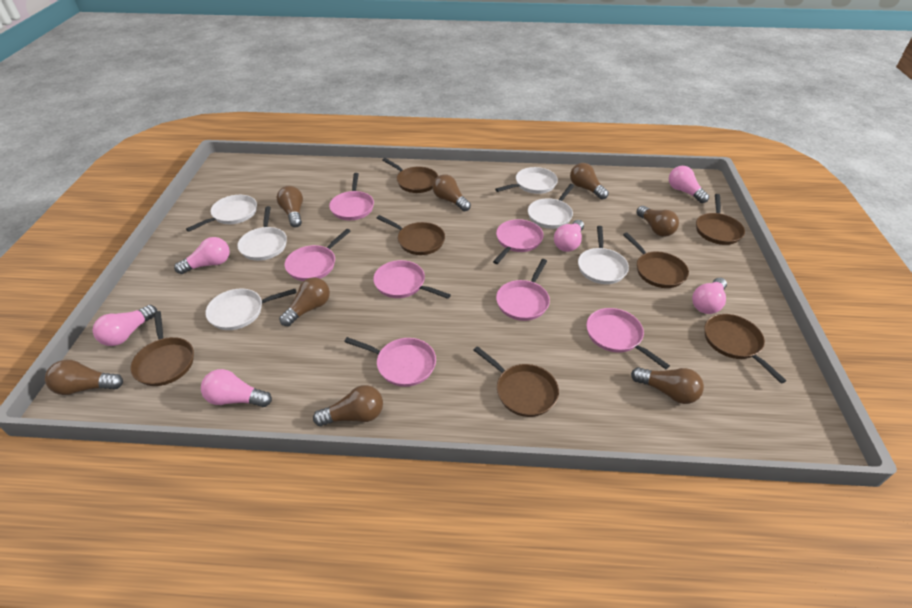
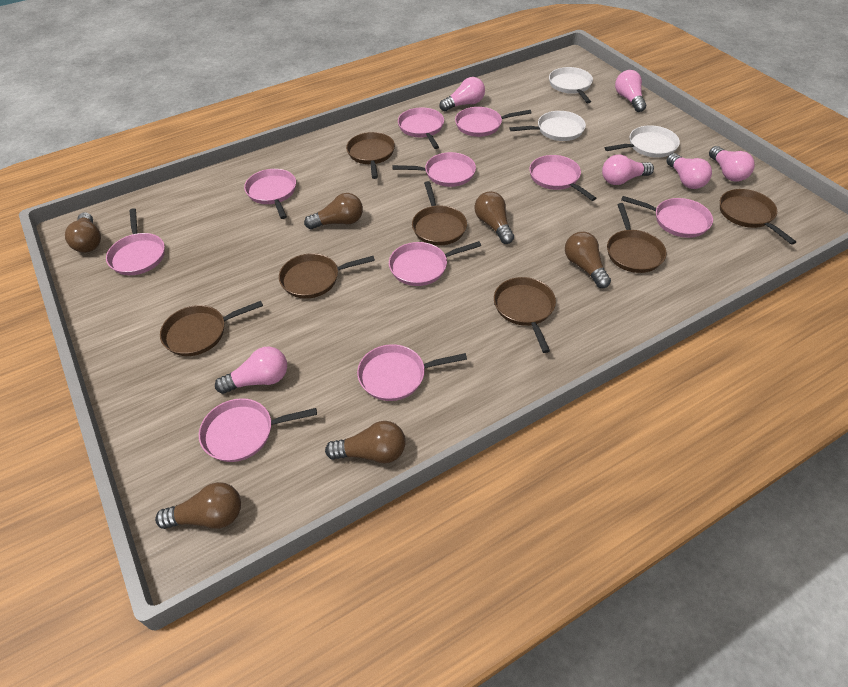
brown light bulb: 8 -> 6
pink pan: 7 -> 10
white pan: 6 -> 3

